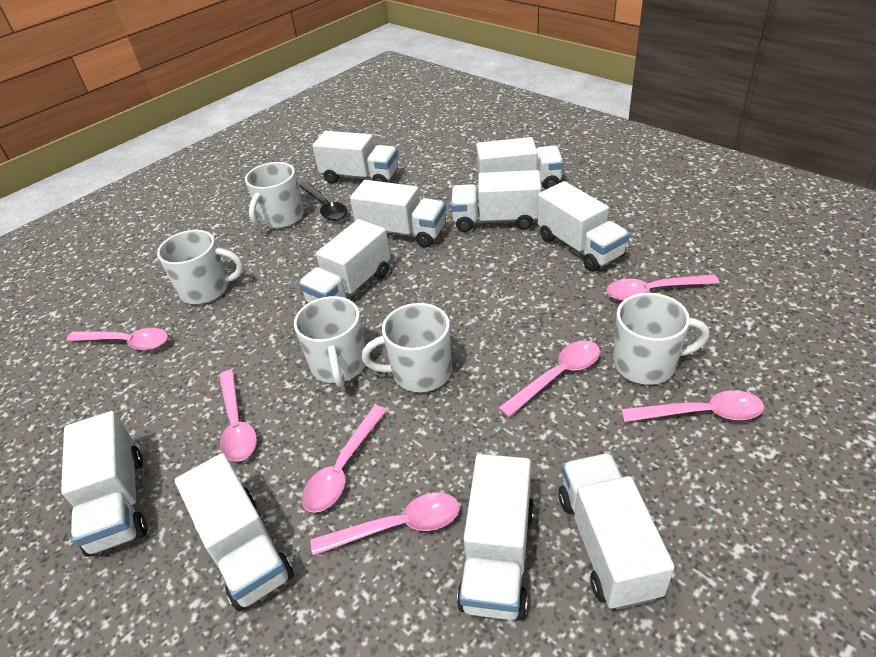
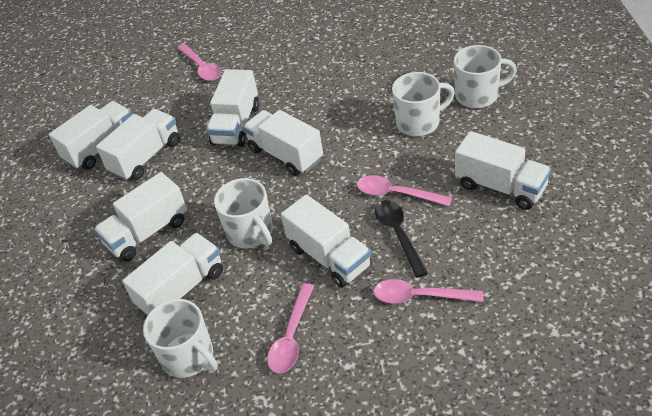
pink spoon: 7 -> 4
white mug: 5 -> 4
white truck: 10 -> 8

